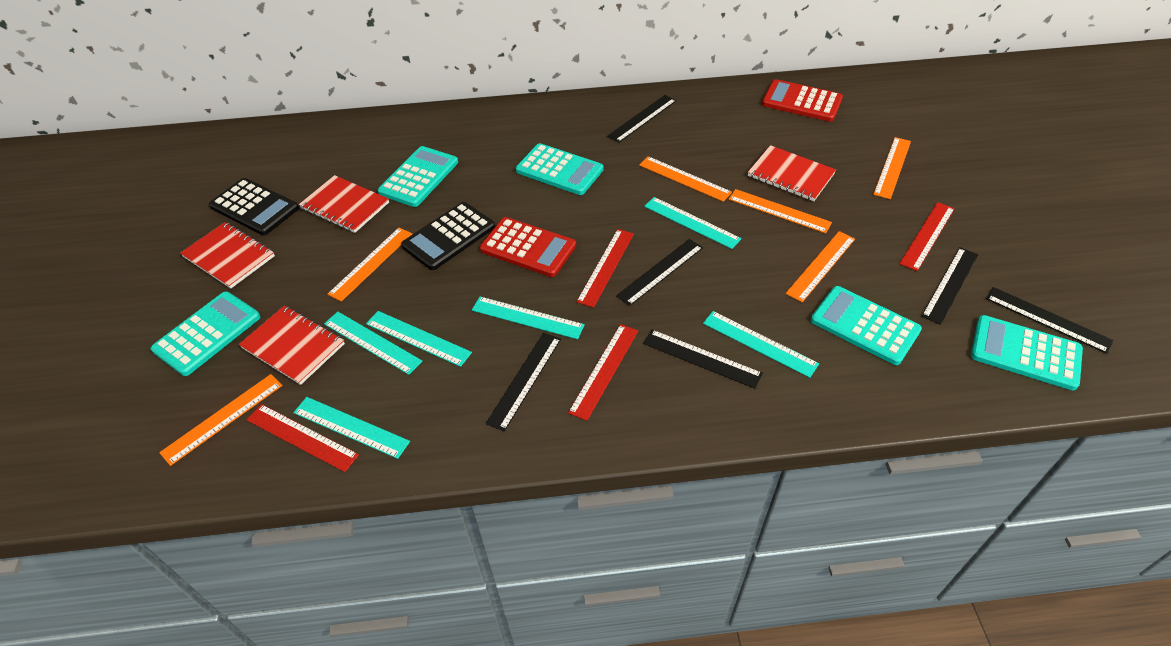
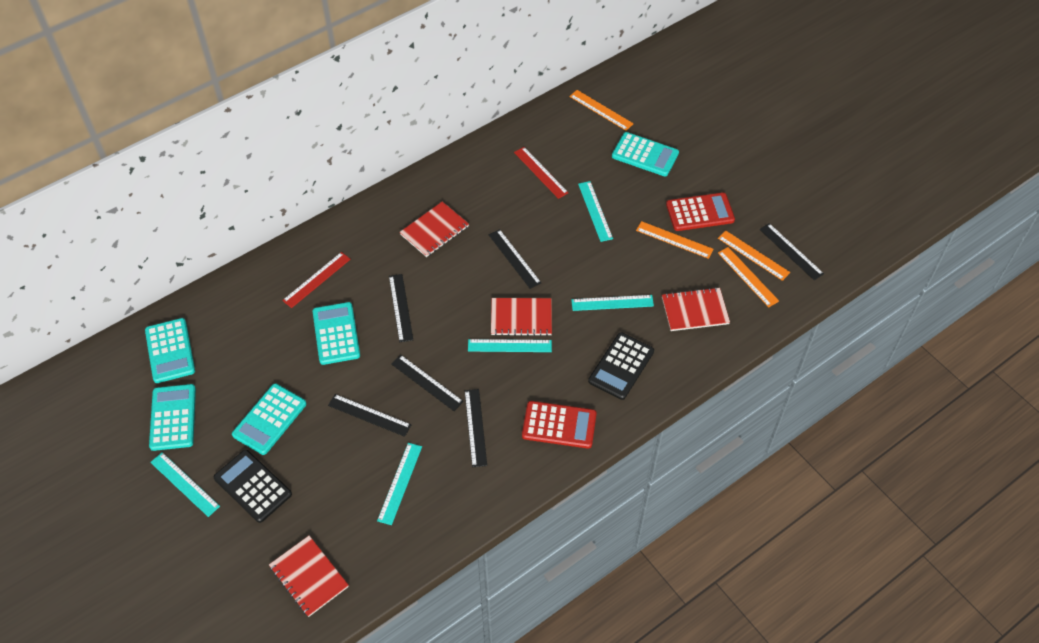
orange ruler: 6 -> 4
red ruler: 4 -> 2
turquoise ruler: 6 -> 5

